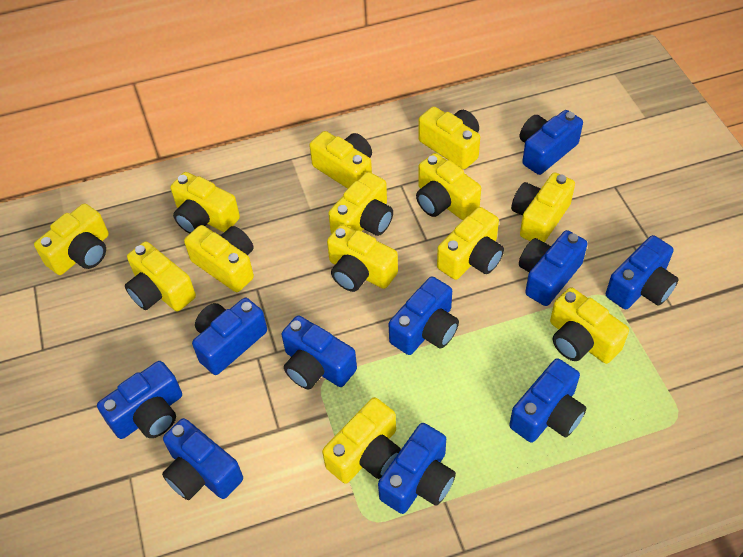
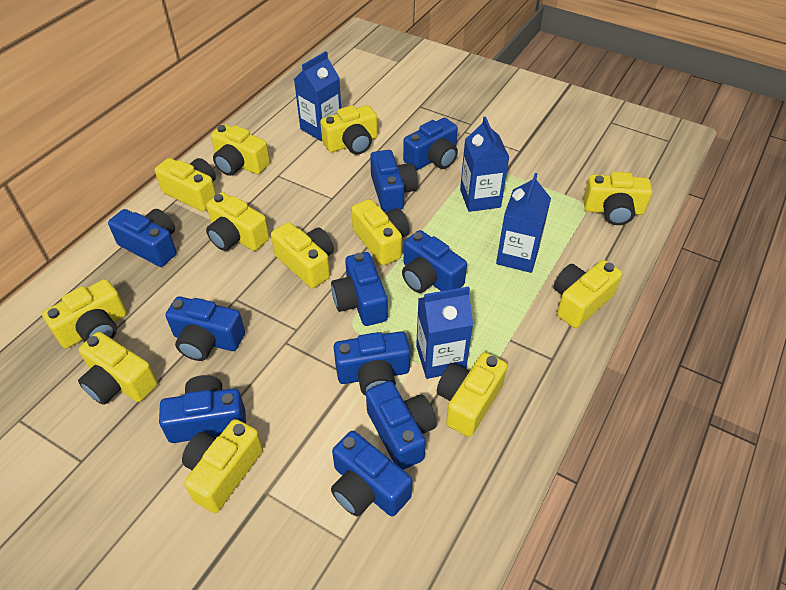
blue carton: 0 -> 4
yellow camera: 13 -> 12

